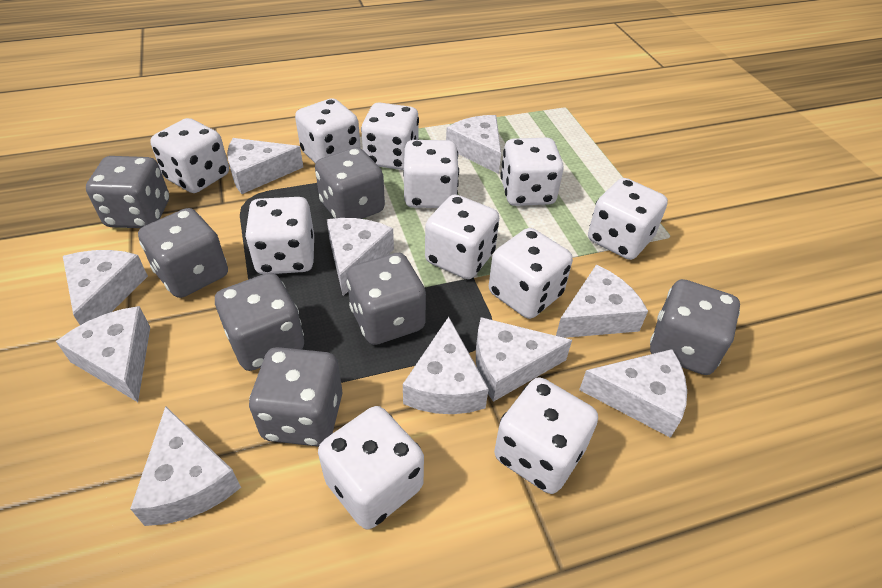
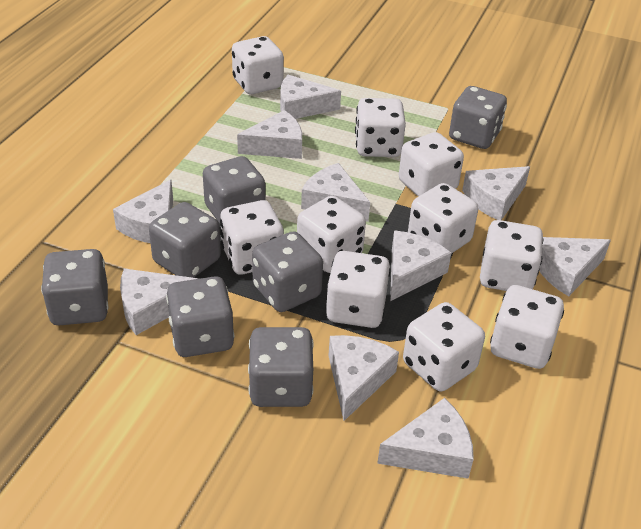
white dice: 11 -> 10

